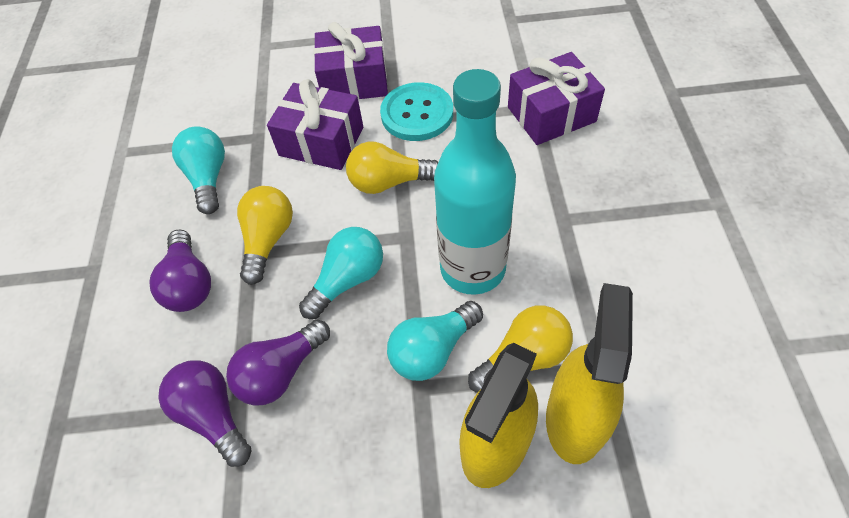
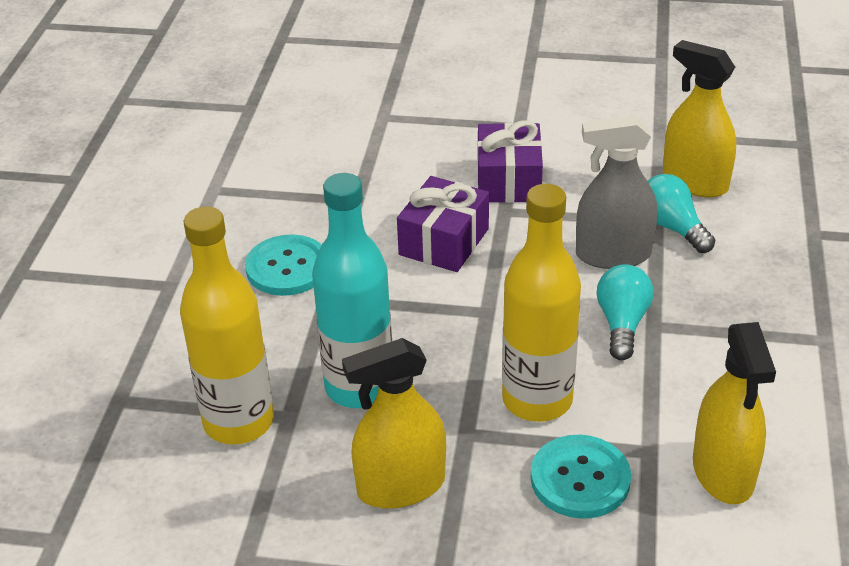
grey spray bottle: 0 -> 1
purple gift: 3 -> 2
purple light bulb: 3 -> 0
turquoise button: 1 -> 2
turquoise light bulb: 3 -> 2
yellow bottle: 0 -> 2
yellow light bulb: 3 -> 0
yellow spray bottle: 2 -> 3

